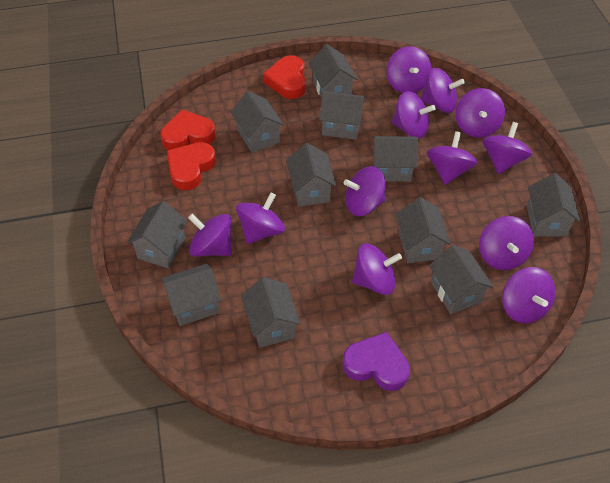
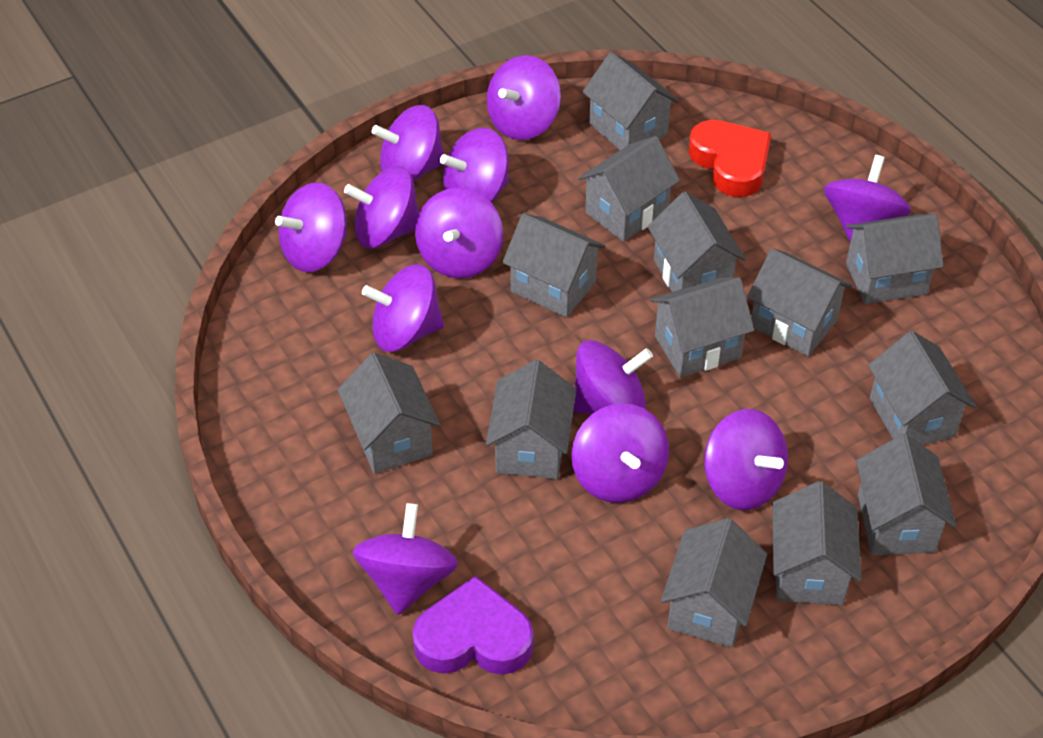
grey house: 11 -> 13
red heart: 3 -> 1

